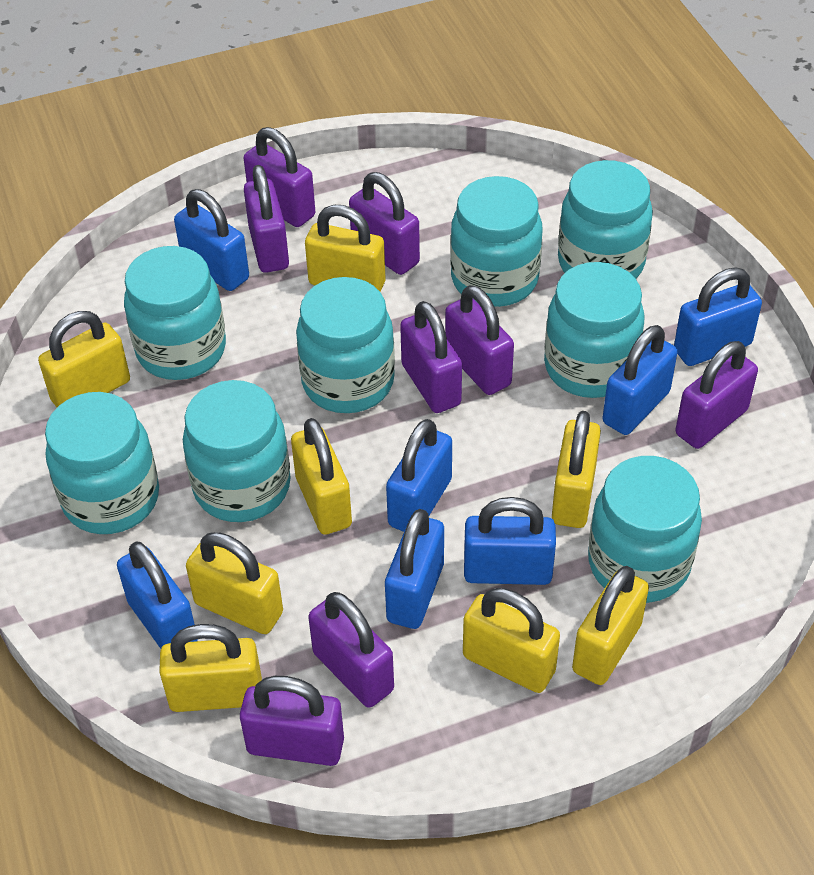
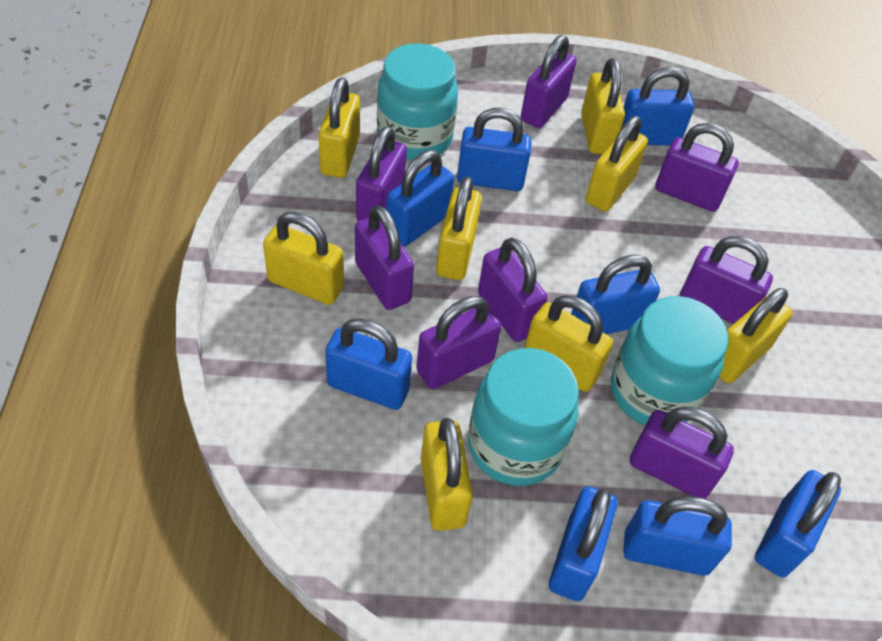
blue padlock: 7 -> 8
turquoise jar: 8 -> 3

